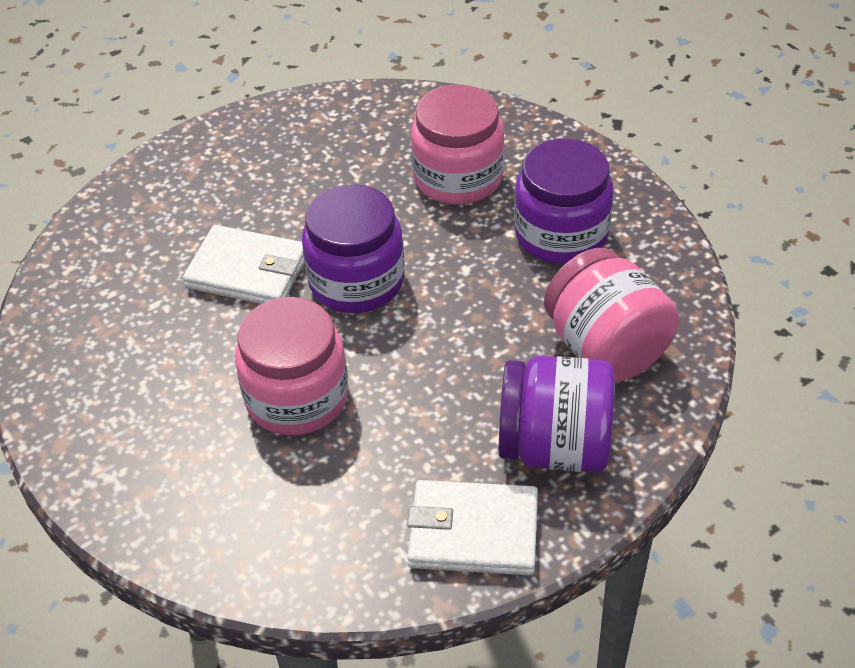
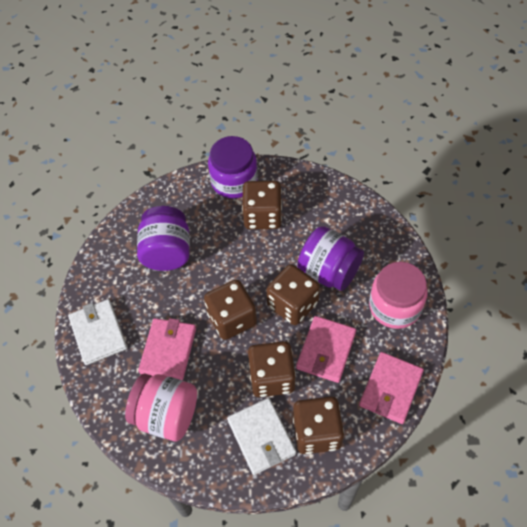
brown dice: 0 -> 5
pink jar: 3 -> 2
pink wallet: 0 -> 3

